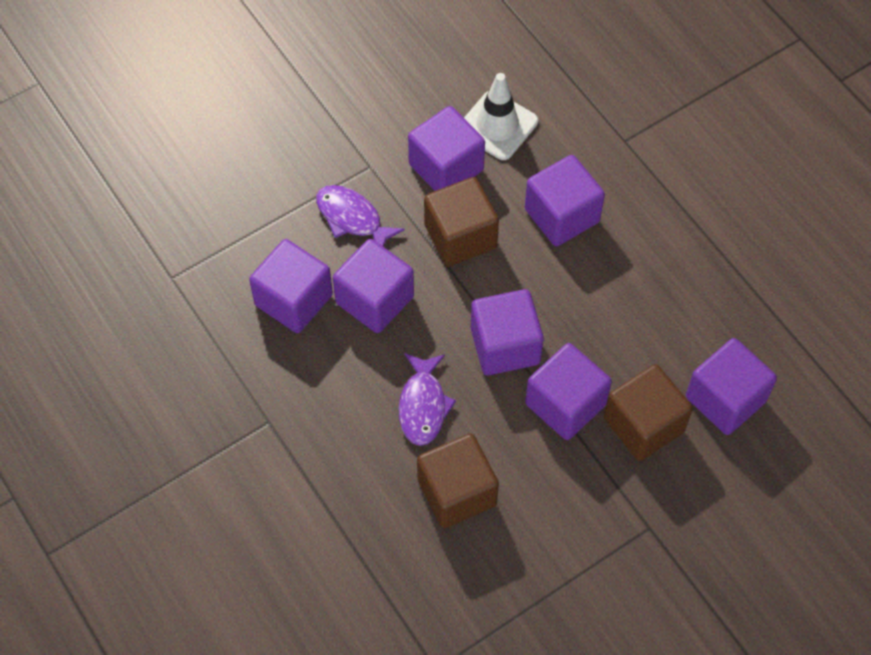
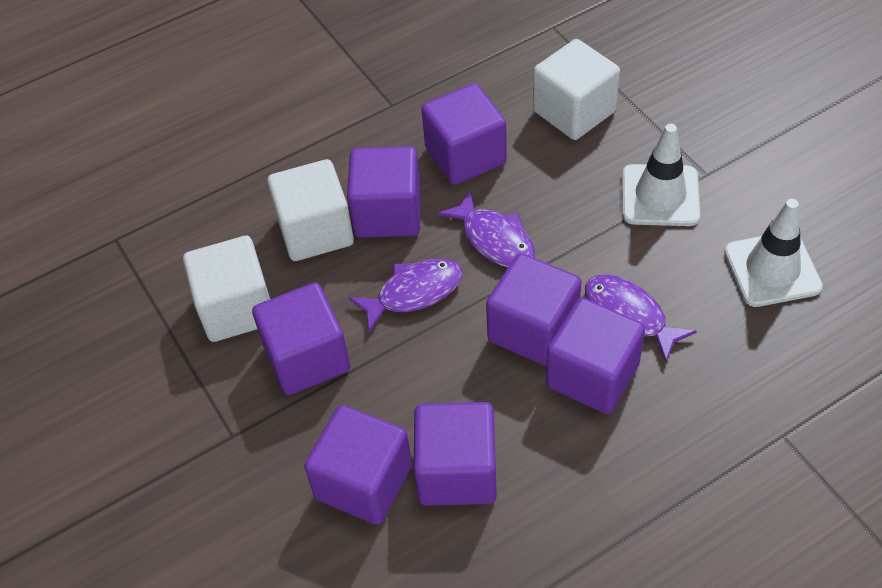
brown cube: 3 -> 0
purple fish: 2 -> 3
white cube: 0 -> 3
white traffic cone: 1 -> 2

